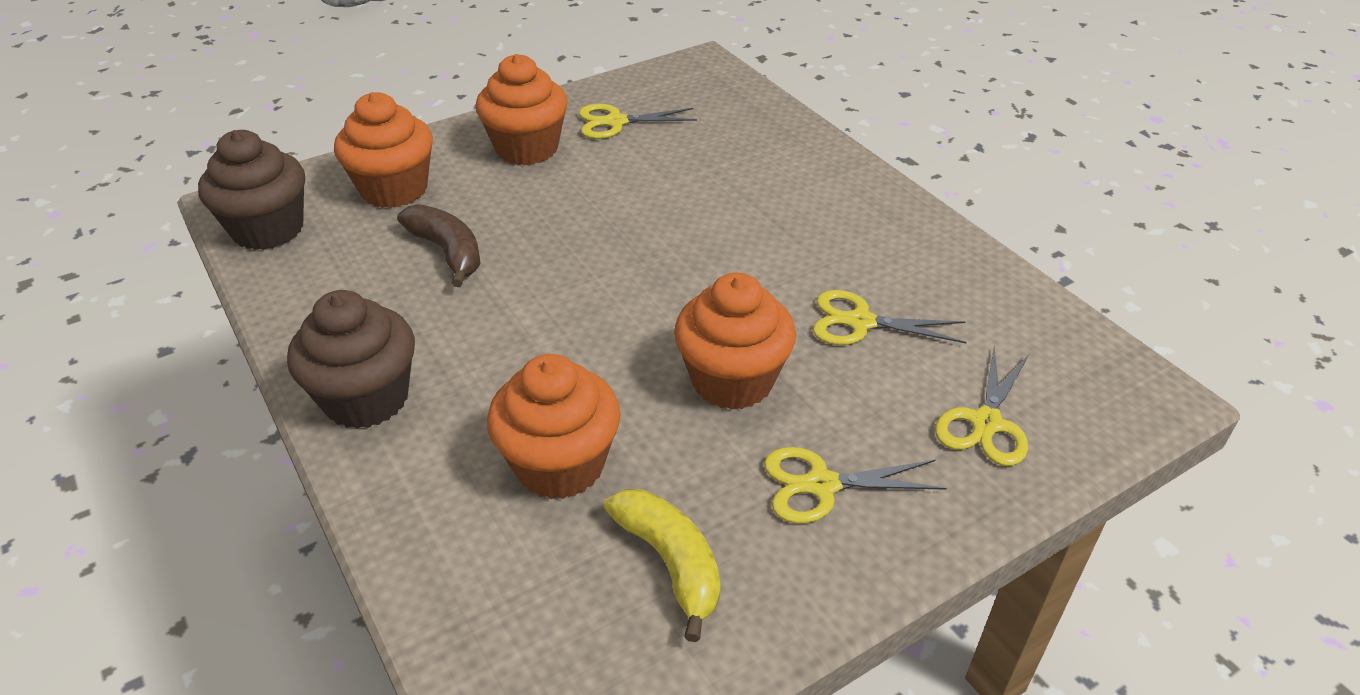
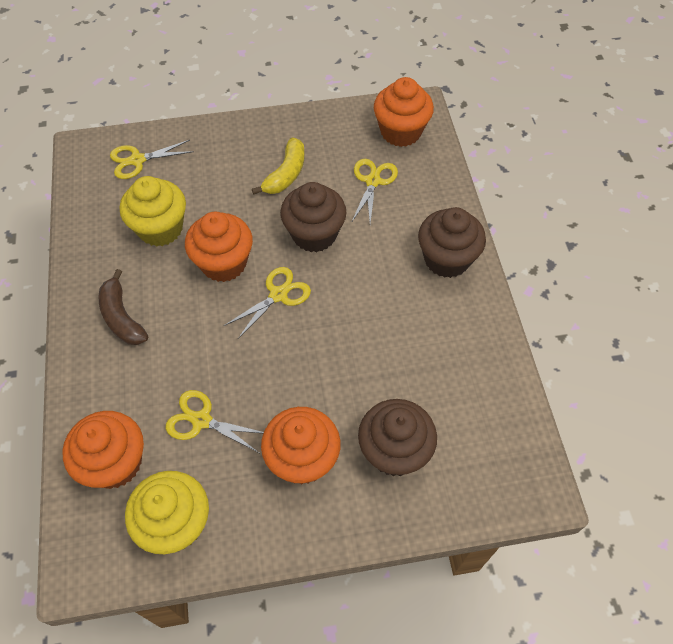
brown cupcake: 2 -> 3
yellow cupcake: 0 -> 2

